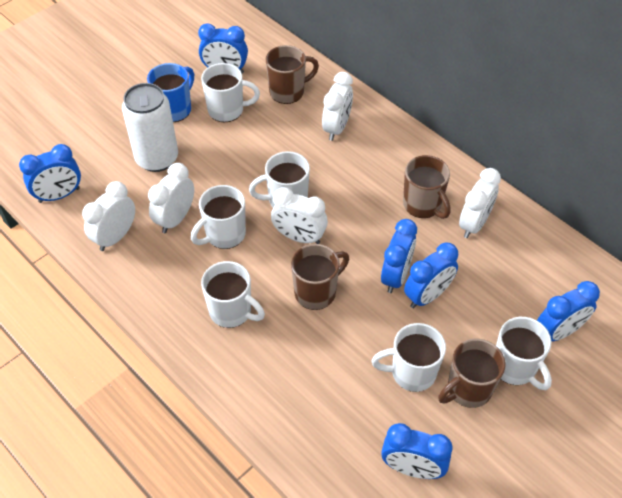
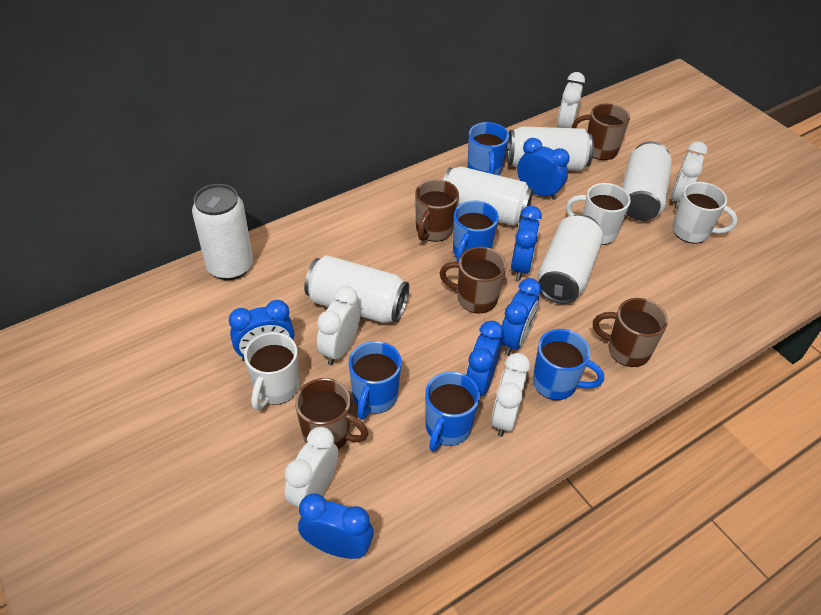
blue mug: 1 -> 5
brown mug: 4 -> 5
white can: 1 -> 6
white mug: 6 -> 3

